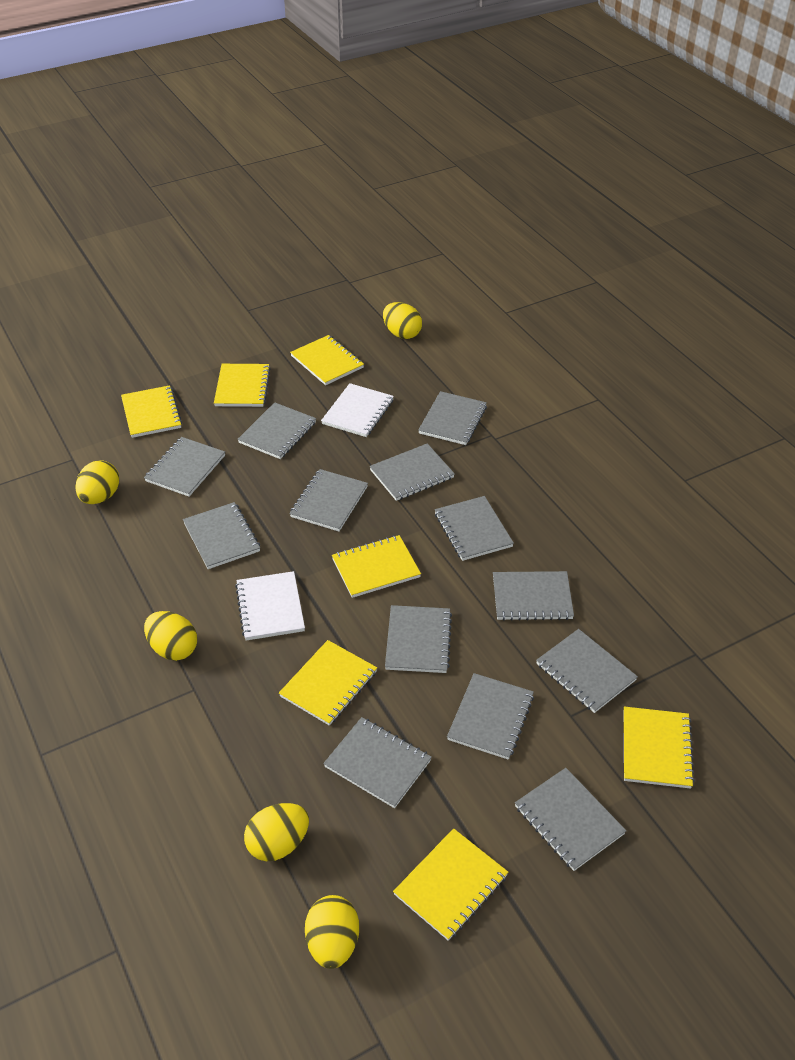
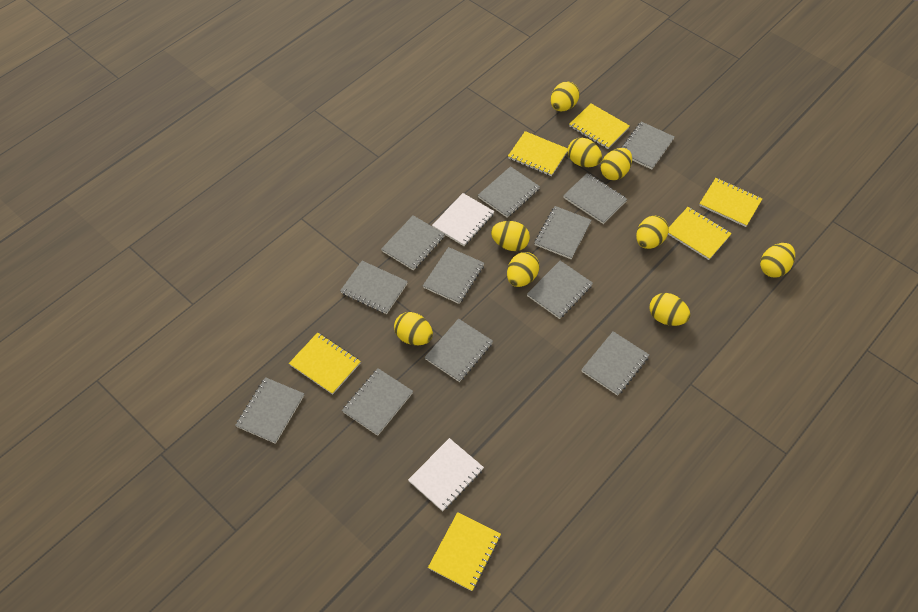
grey notebook: 13 -> 12
yellow egg: 5 -> 9
yellow notebook: 7 -> 6

